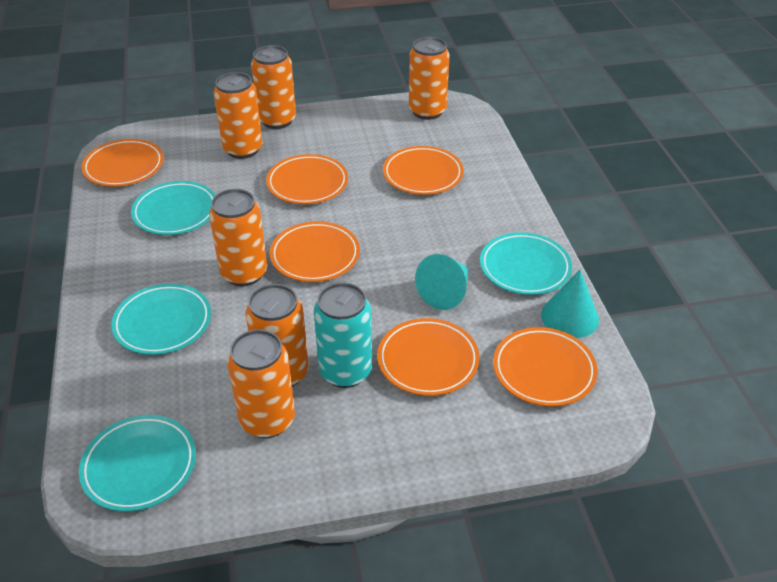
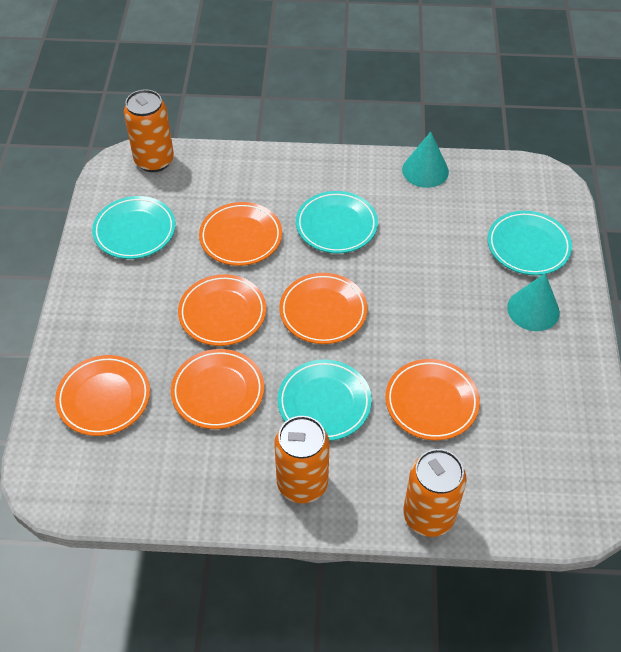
orange can: 6 -> 3
turquoise can: 1 -> 0

